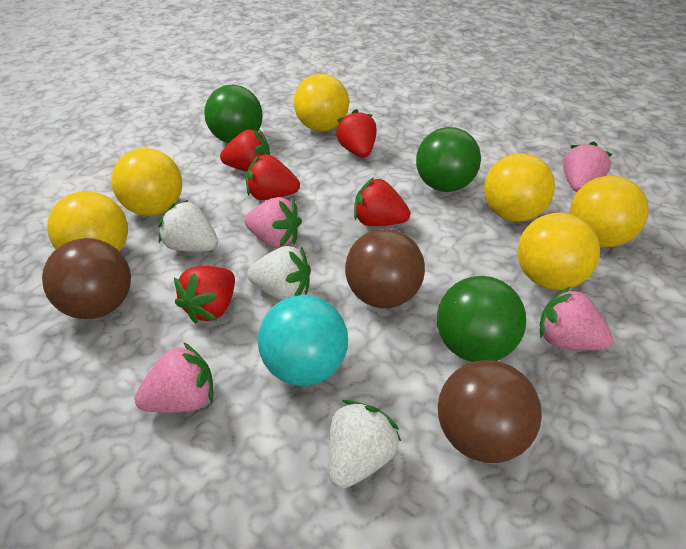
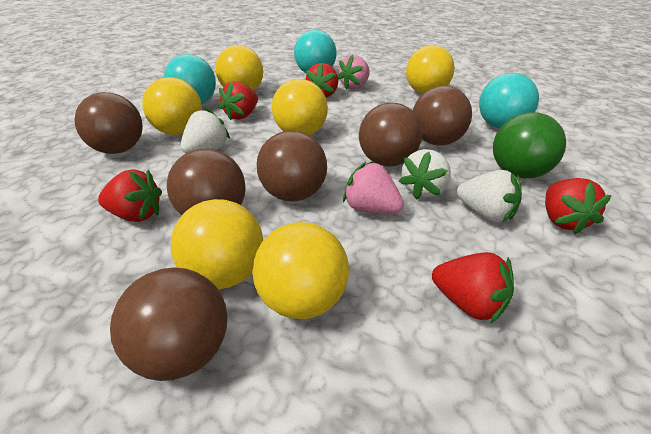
brown ball: 3 -> 6
green ball: 3 -> 1
pink strawberry: 4 -> 2
turquoise ball: 1 -> 3

